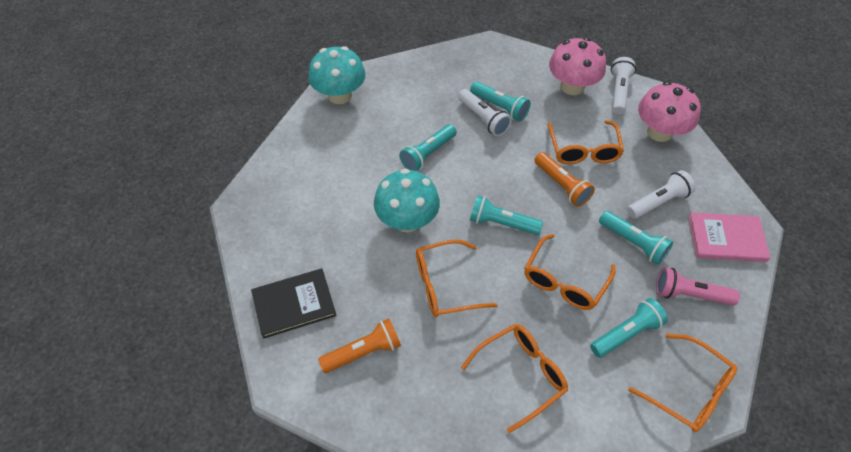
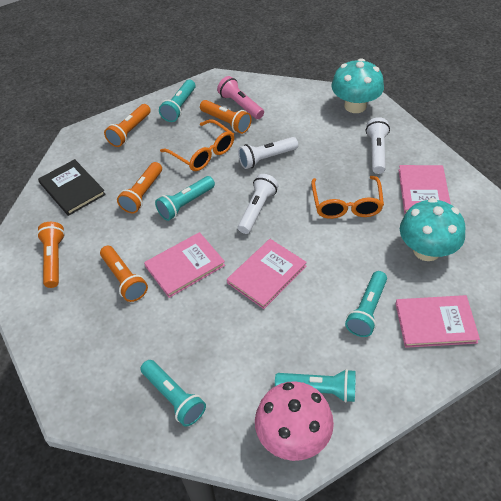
orange flashlight: 2 -> 5
orange glasses: 5 -> 2
pink book: 1 -> 4
pink mushroom: 2 -> 1

